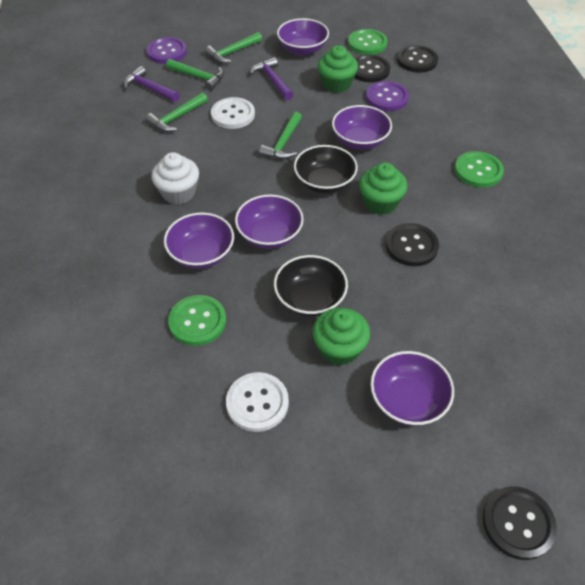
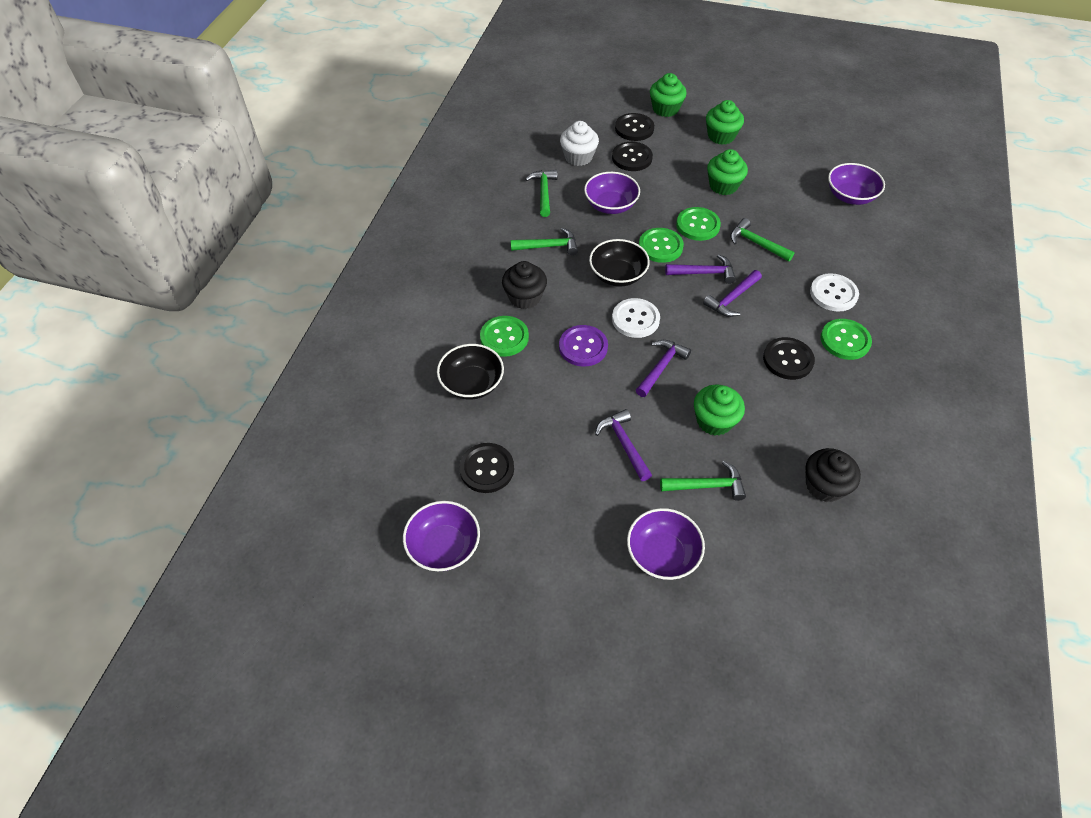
black cupcake: 0 -> 2
green button: 3 -> 4
green cupcake: 3 -> 4
purple bowl: 5 -> 4
purple button: 2 -> 1
purple hammer: 2 -> 4

